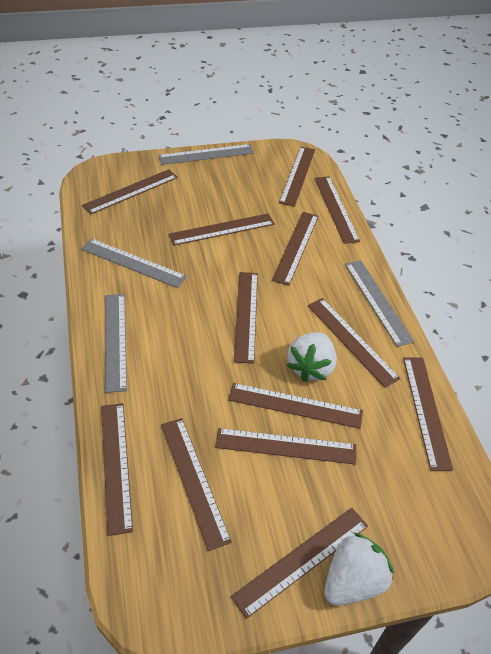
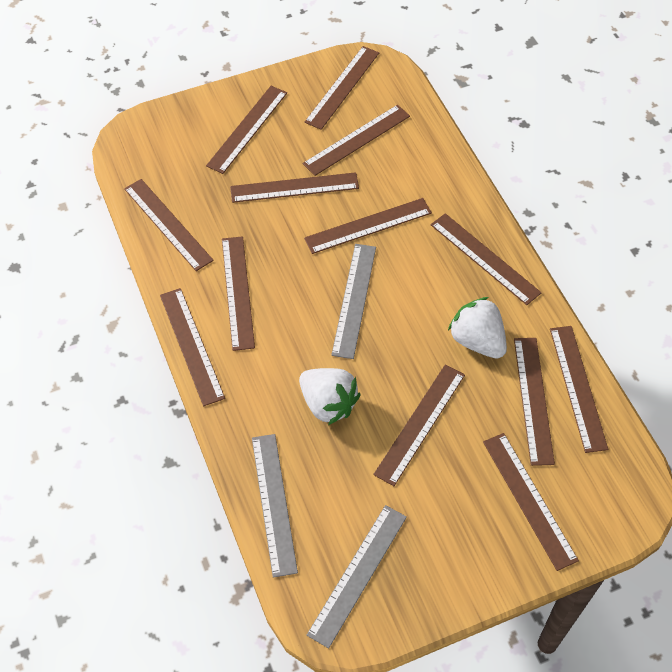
grey ruler: 4 -> 3

